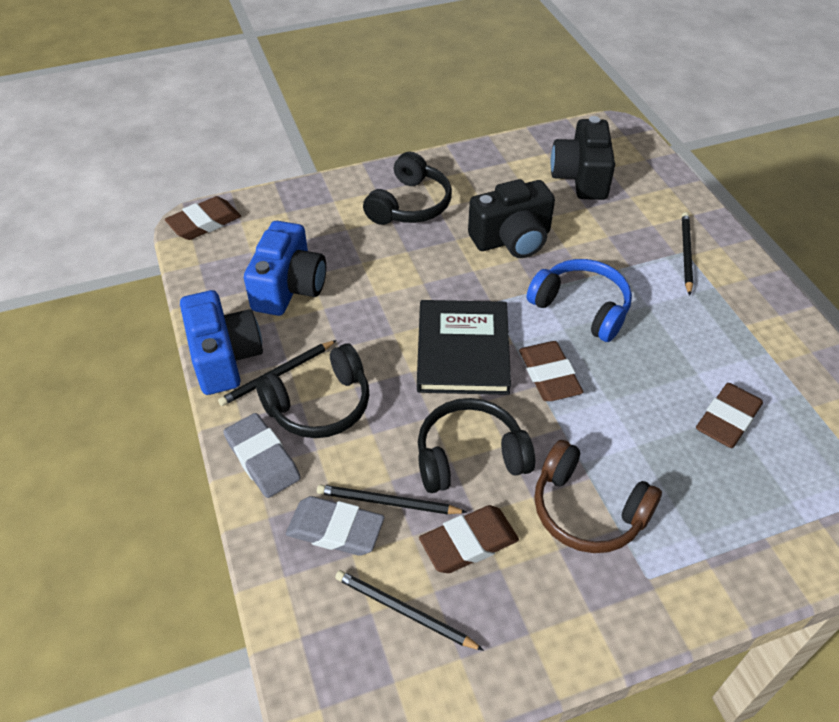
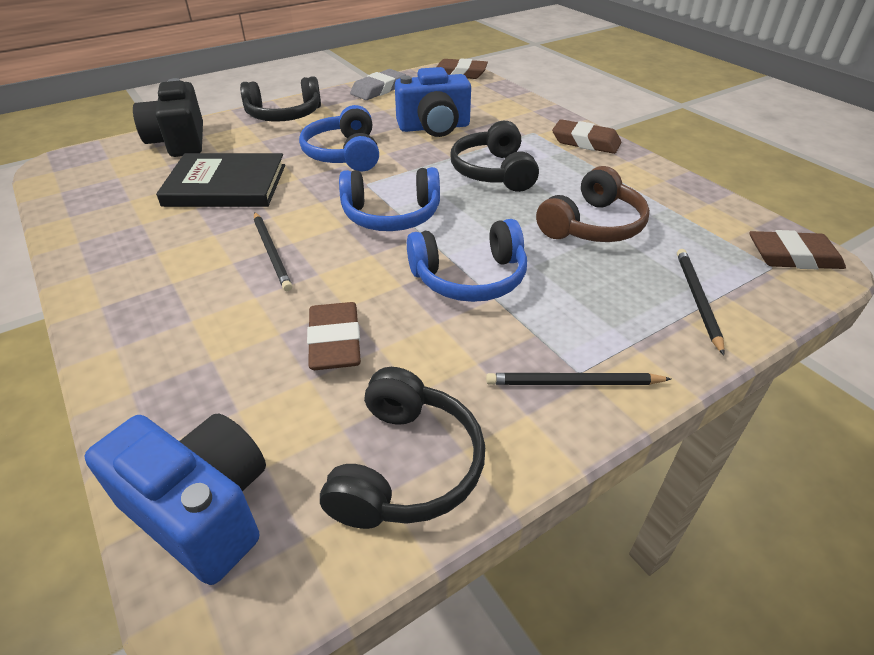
black camera: 2 -> 1
black pencil: 4 -> 3
blue headphones: 1 -> 3
grey eraser: 2 -> 1

